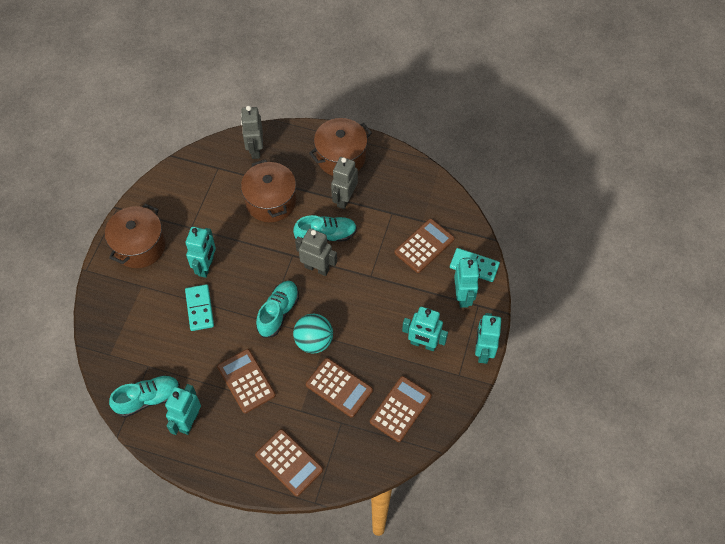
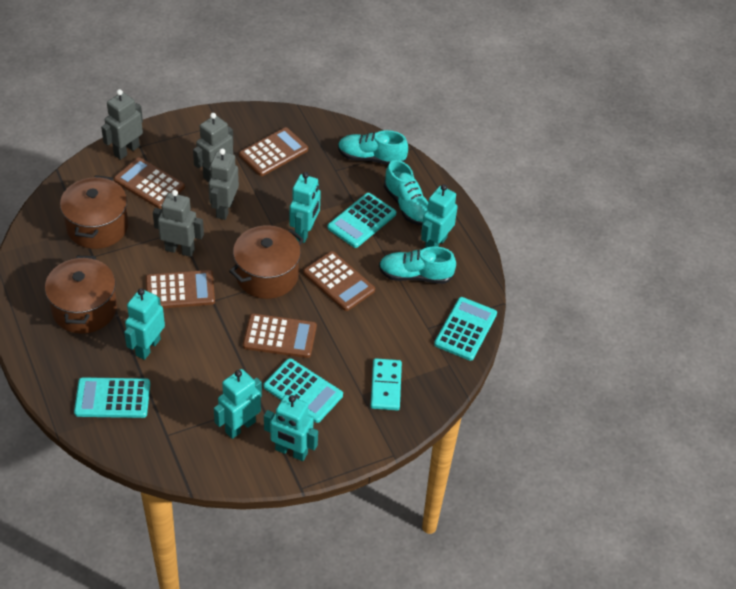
grey robot: 3 -> 4
turquoise ball: 1 -> 0
turquoise calculator: 0 -> 4
turquoise domino: 2 -> 1

